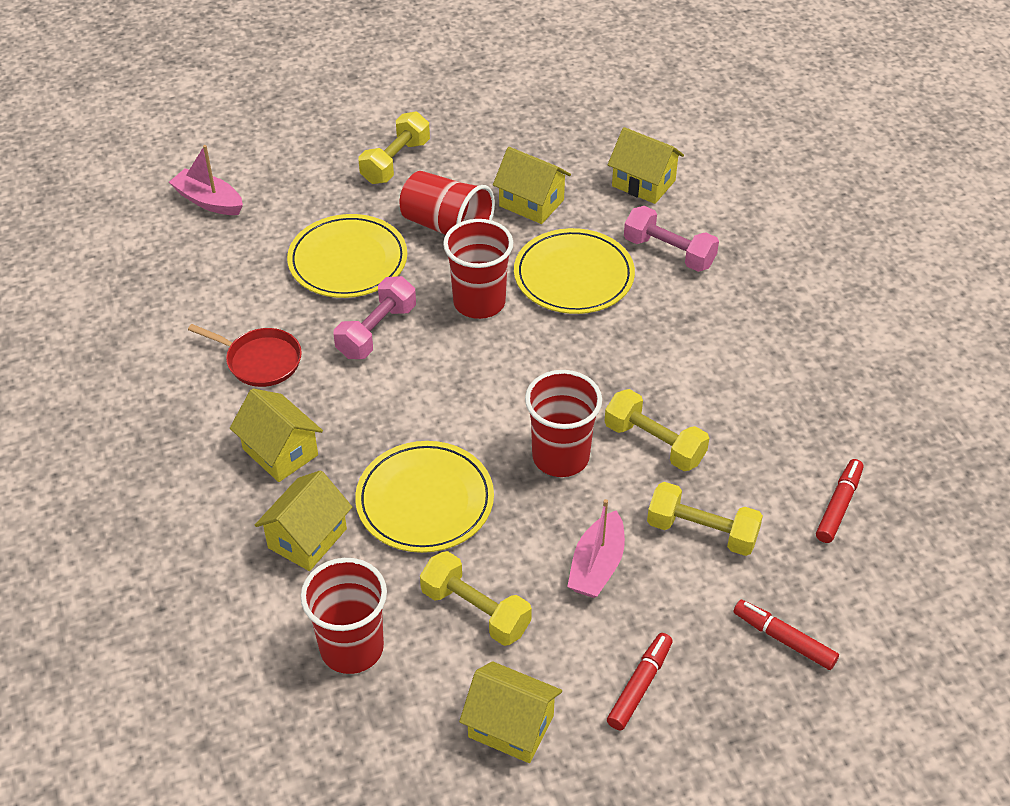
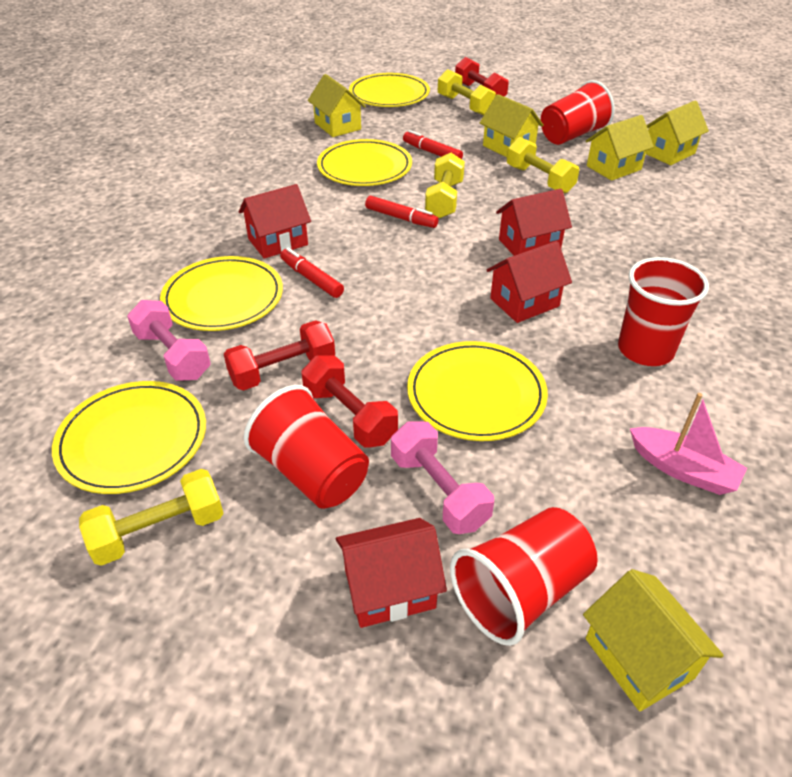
pink boat: 2 -> 1
red dumbbell: 0 -> 3
red house: 0 -> 4
red pan: 1 -> 0
yellow plate: 3 -> 5

